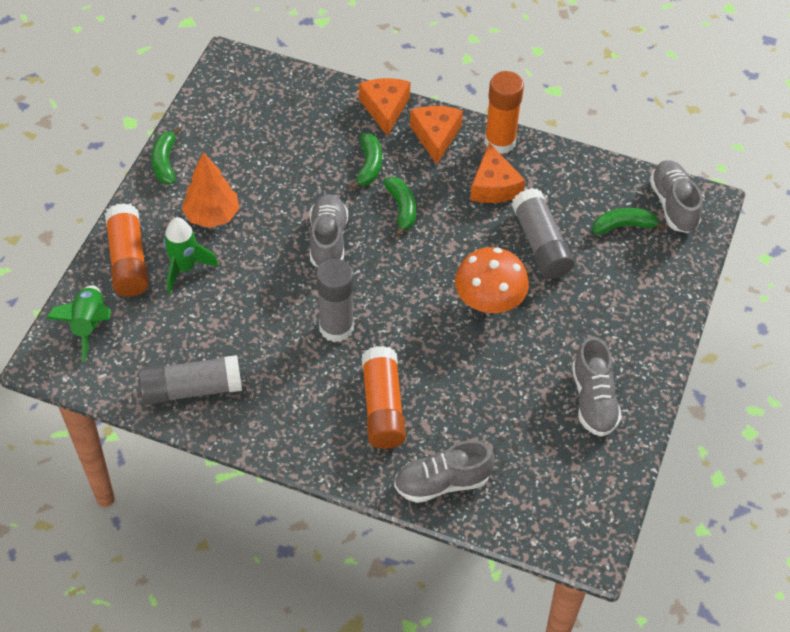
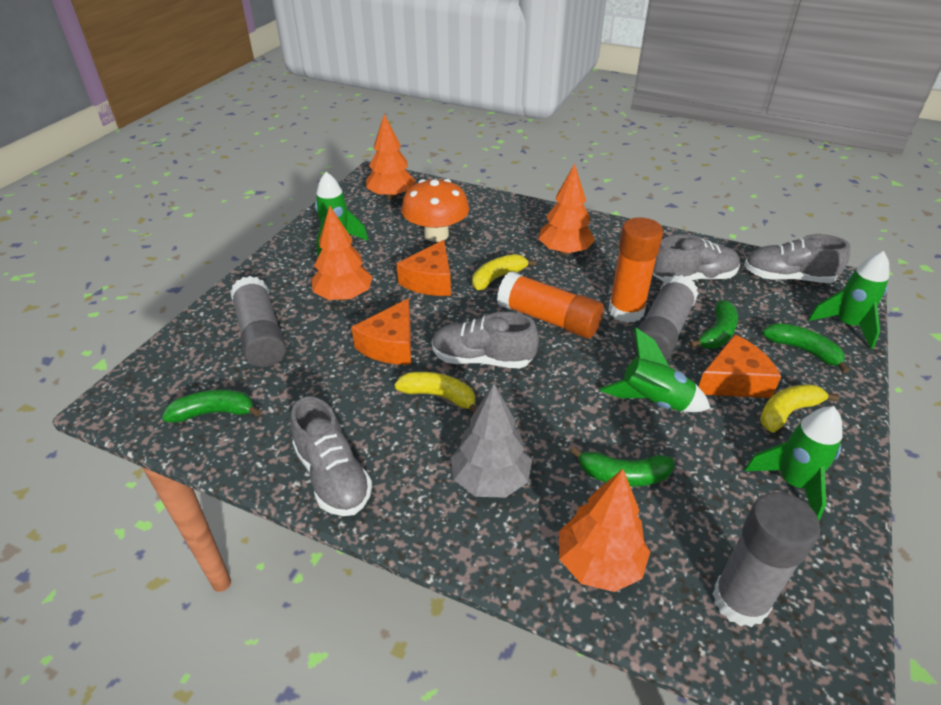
green rocket: 2 -> 4
grey tree: 0 -> 1
orange glue stick: 3 -> 2
orange tree: 1 -> 4
yellow banana: 0 -> 3

